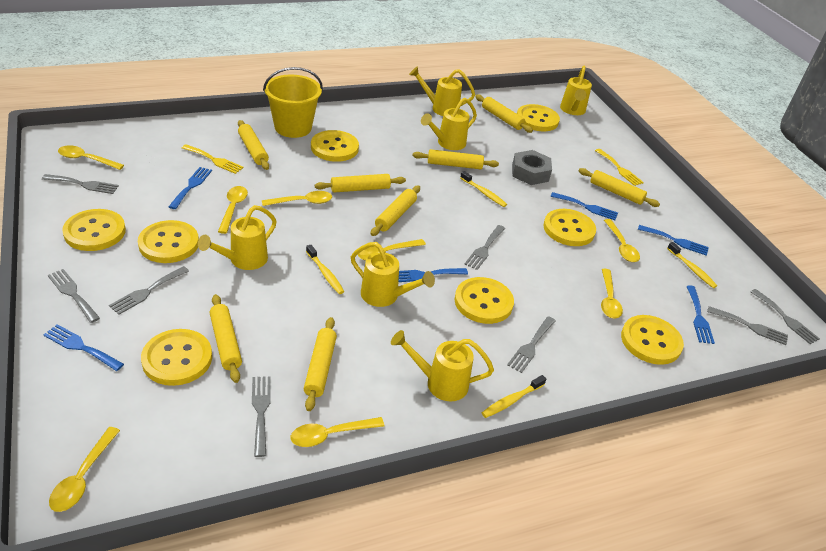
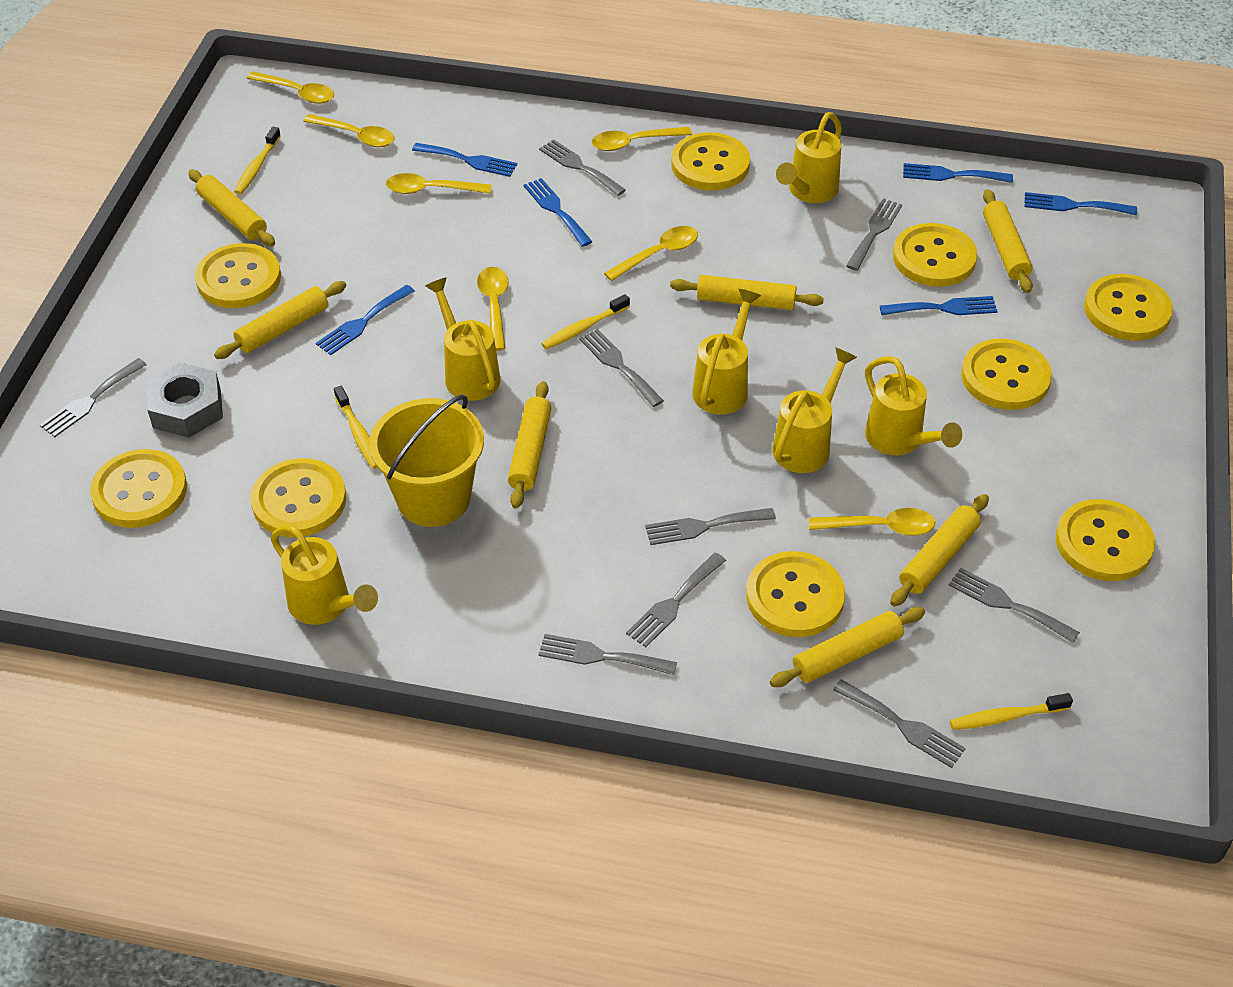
grey fork: 8 -> 9
yellow button: 8 -> 9
yellow fork: 2 -> 0
yellow rolling pin: 8 -> 7
yellow spoon: 8 -> 7

